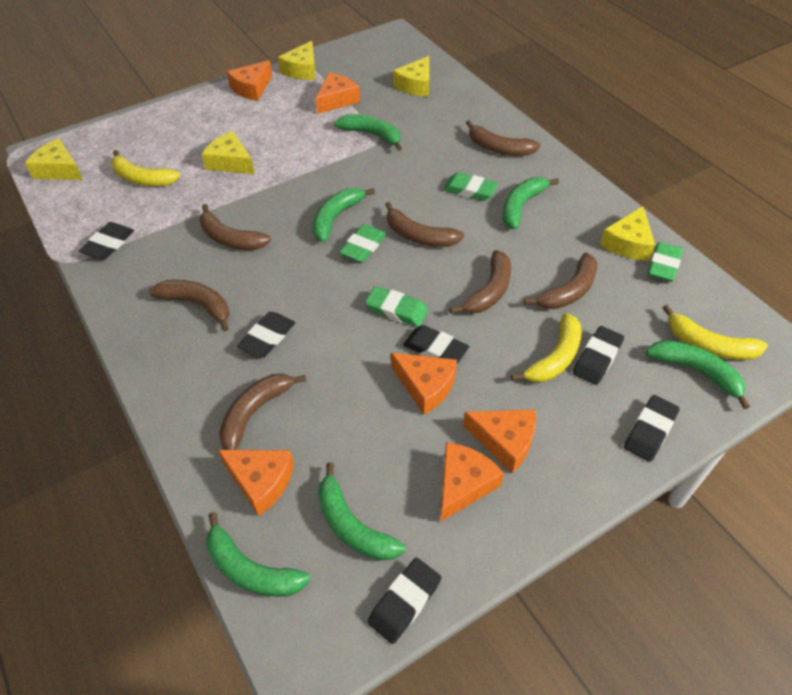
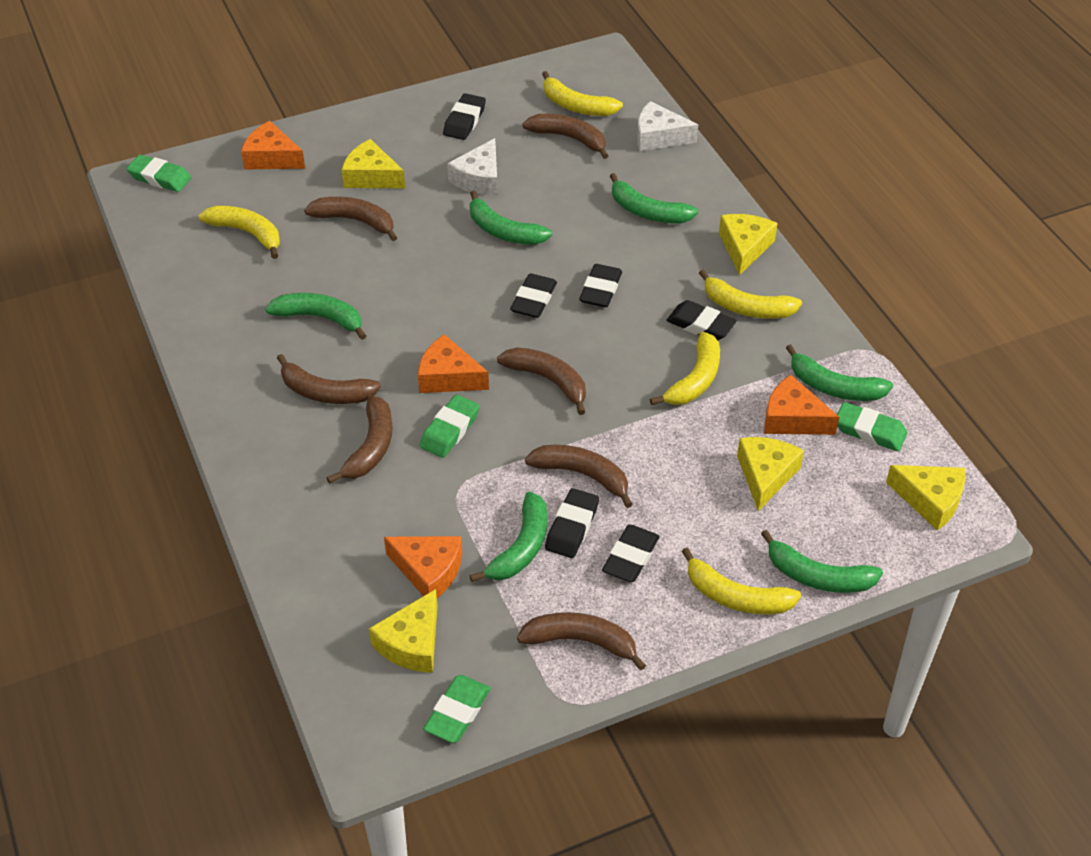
orange cheese: 6 -> 4
white cheese: 0 -> 2
yellow banana: 3 -> 5

